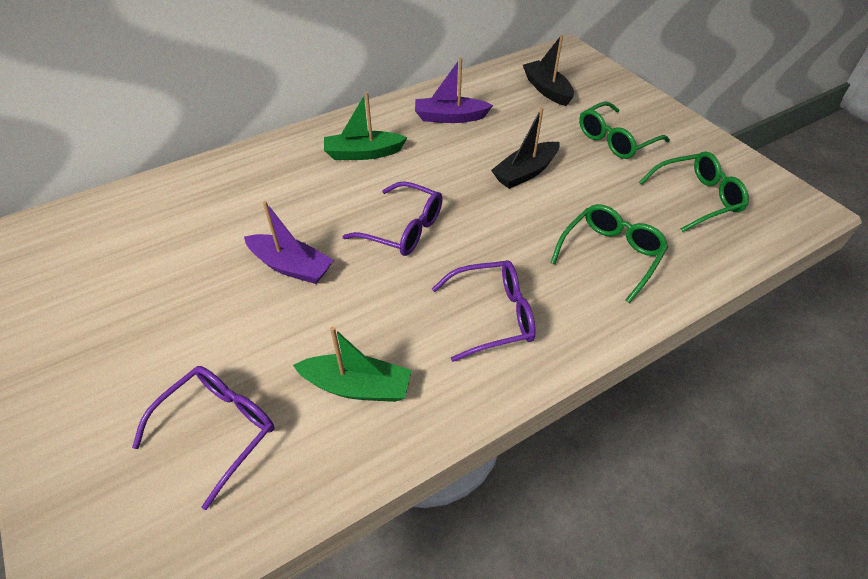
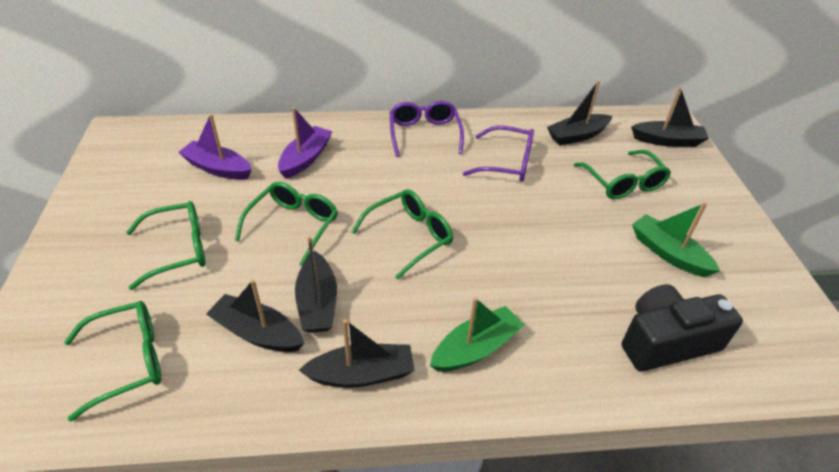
black boat: 2 -> 5
black camera: 0 -> 1
green glasses: 3 -> 5
purple glasses: 3 -> 2

